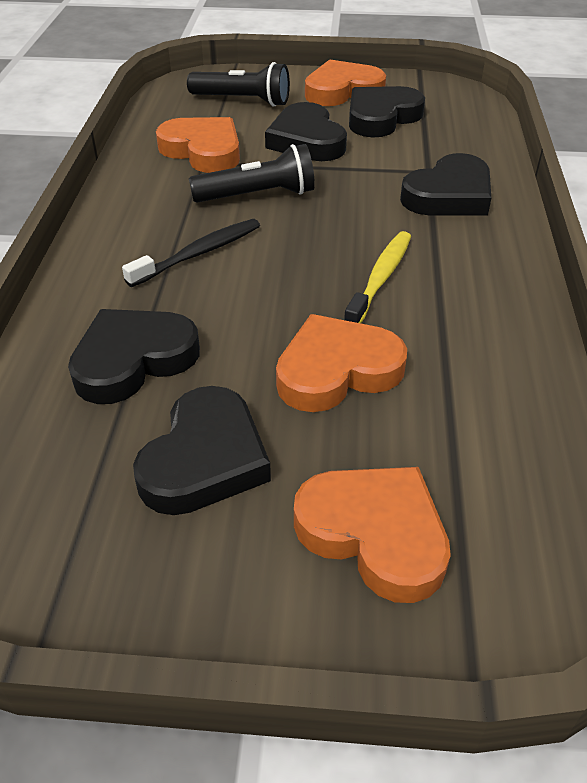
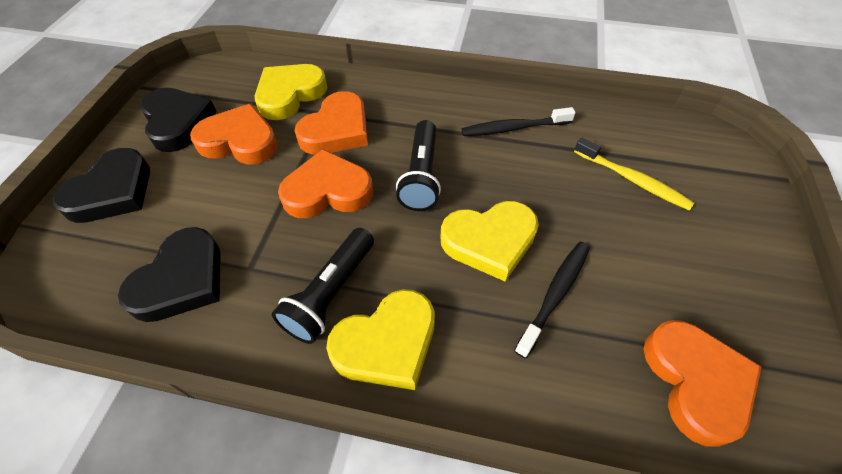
black heart: 5 -> 3
black toothbrush: 1 -> 2
yellow heart: 0 -> 3

